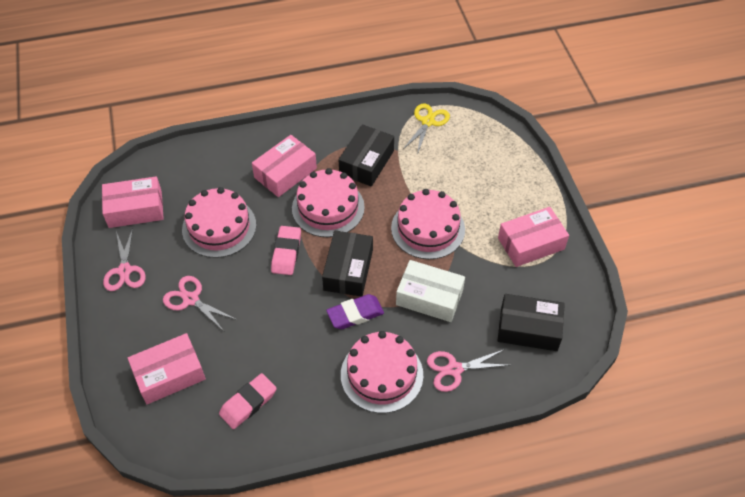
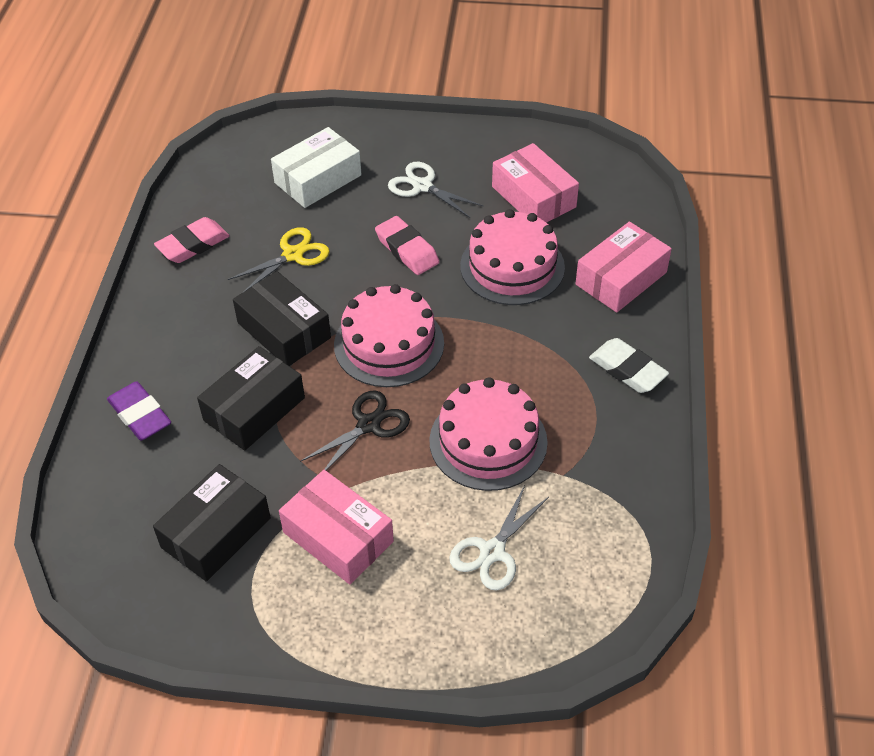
black scissors: 0 -> 1
pink box: 4 -> 3
pink cake: 4 -> 3
pink scissors: 3 -> 0
white eraser: 0 -> 1
white scissors: 0 -> 2

